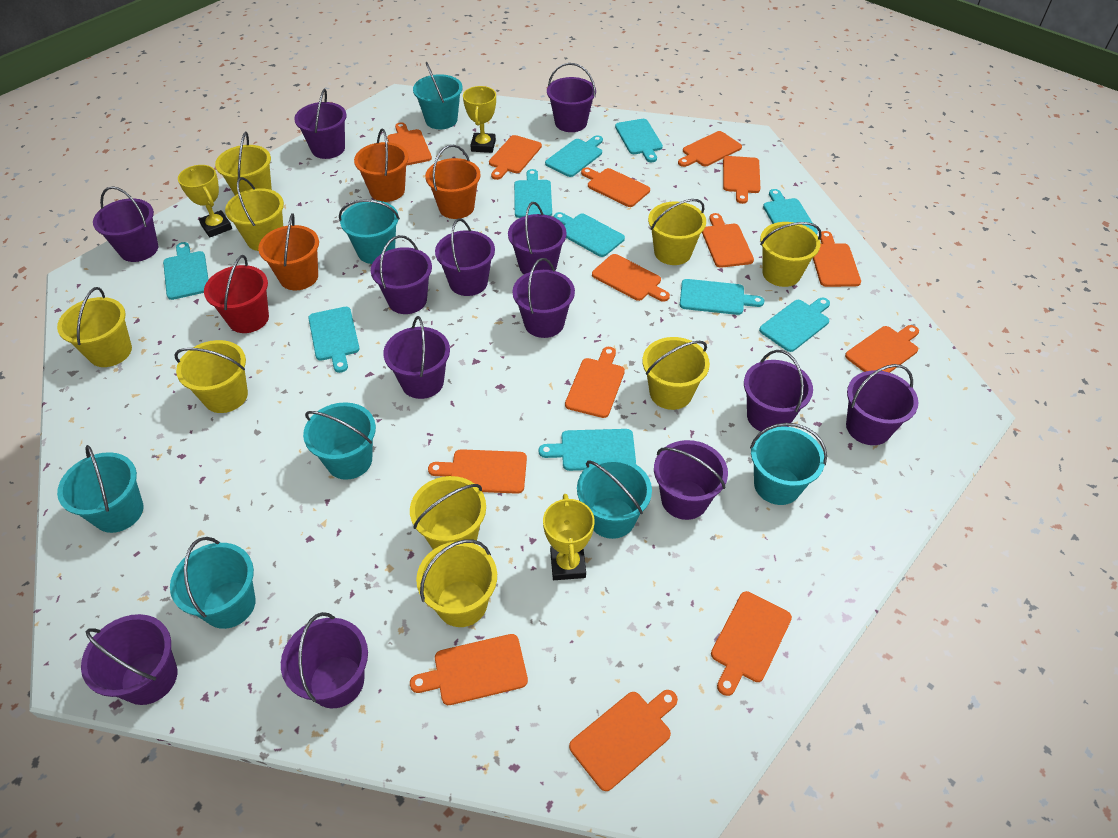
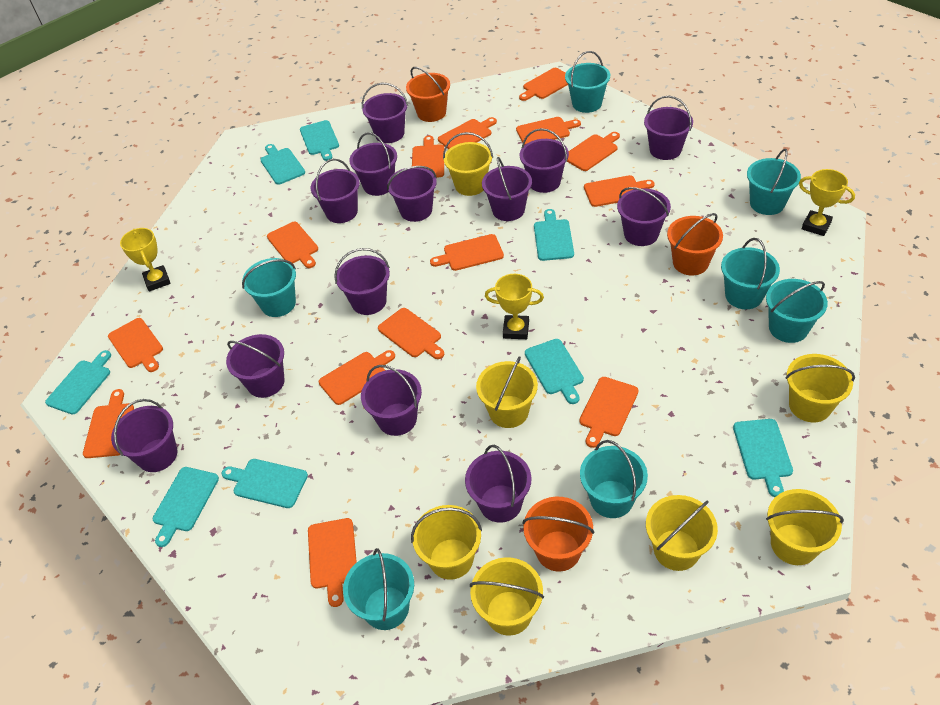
red bucket: 1 -> 0
turquoise cutting board: 10 -> 8
yellow bucket: 9 -> 7

